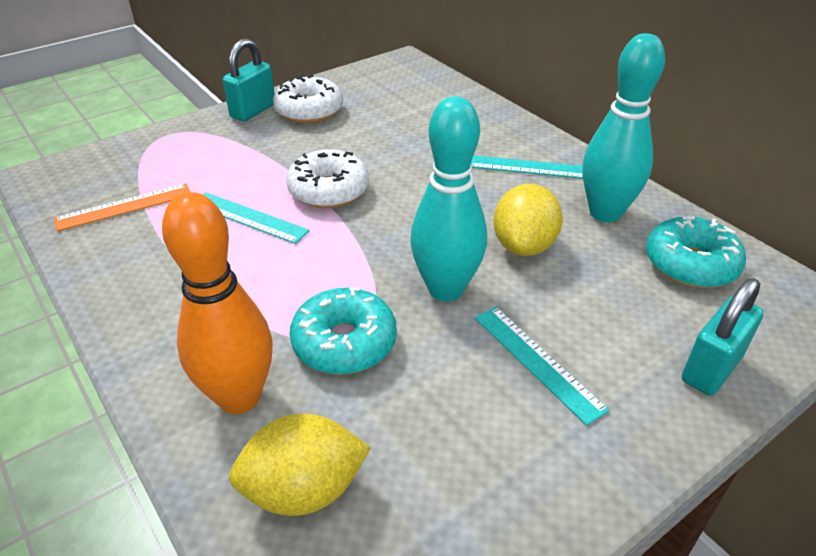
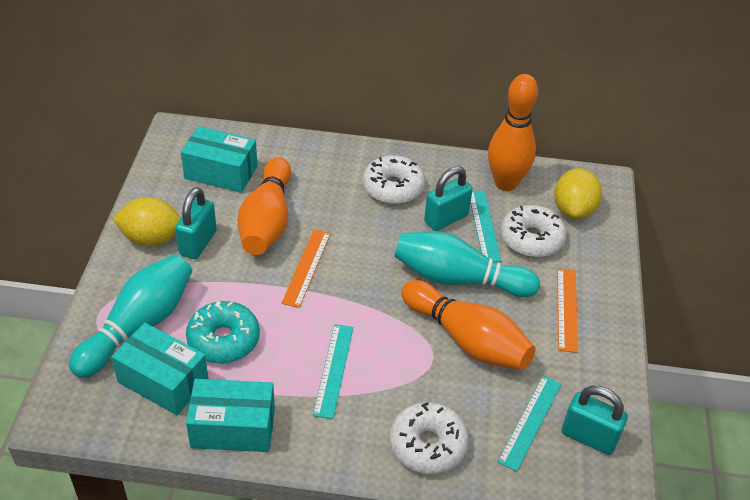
orange bowling pin: 1 -> 3
orange ruler: 1 -> 2
turquoise box: 0 -> 3
turquoise donut: 2 -> 1
turquoise padlock: 2 -> 3
white donut: 2 -> 3

